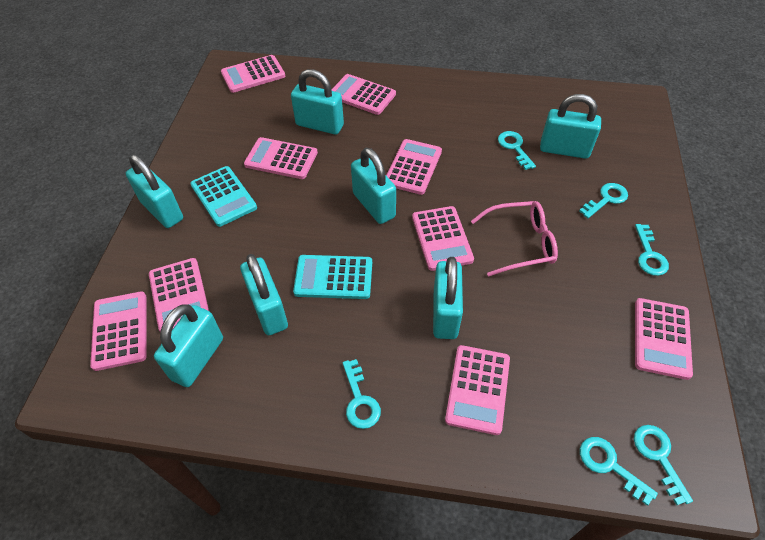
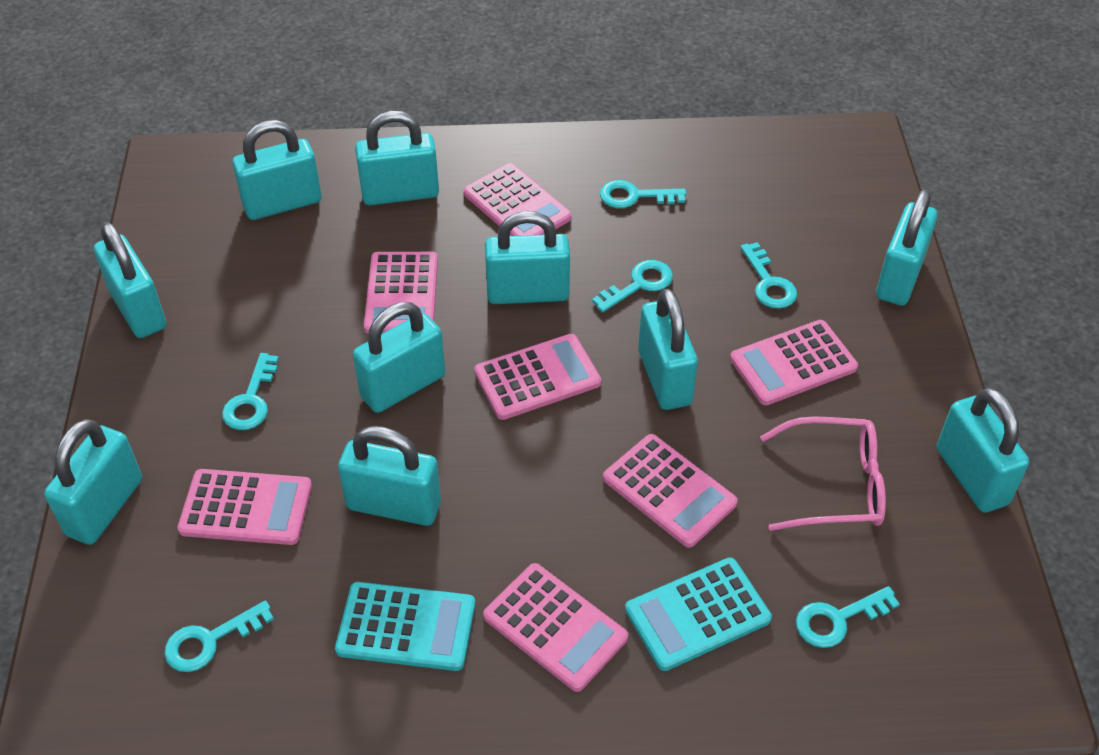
pink calculator: 9 -> 7
turquoise padlock: 7 -> 10

